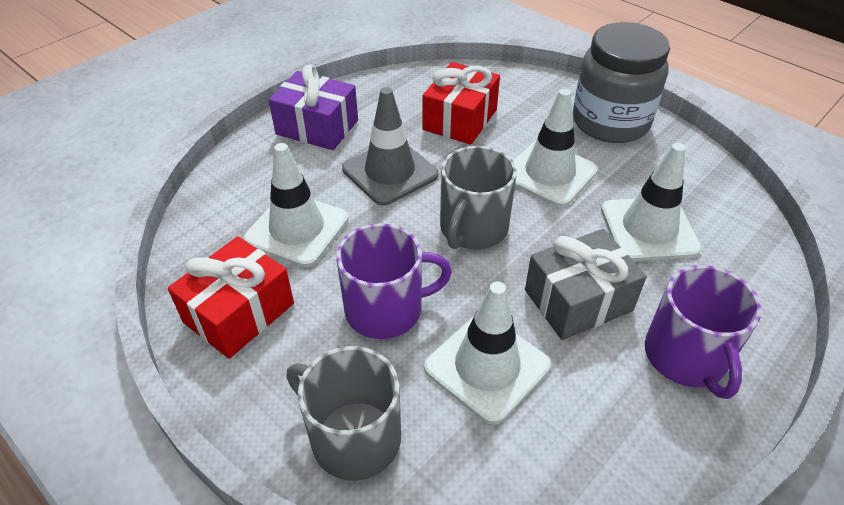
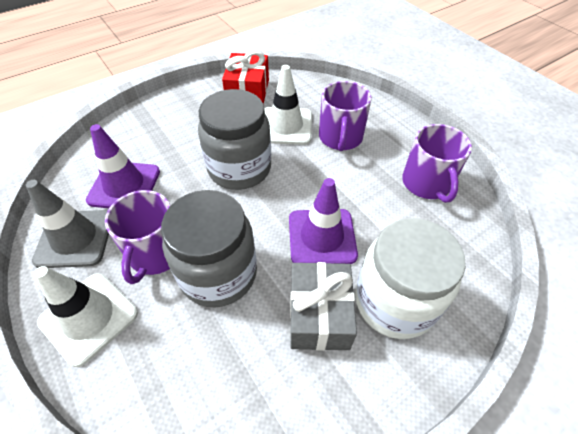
grey jar: 1 -> 2
grey mug: 2 -> 0
purple gift: 1 -> 0
purple mug: 2 -> 3
purple traffic cone: 0 -> 2
red gift: 2 -> 1
white jar: 0 -> 1
white traffic cone: 4 -> 2

